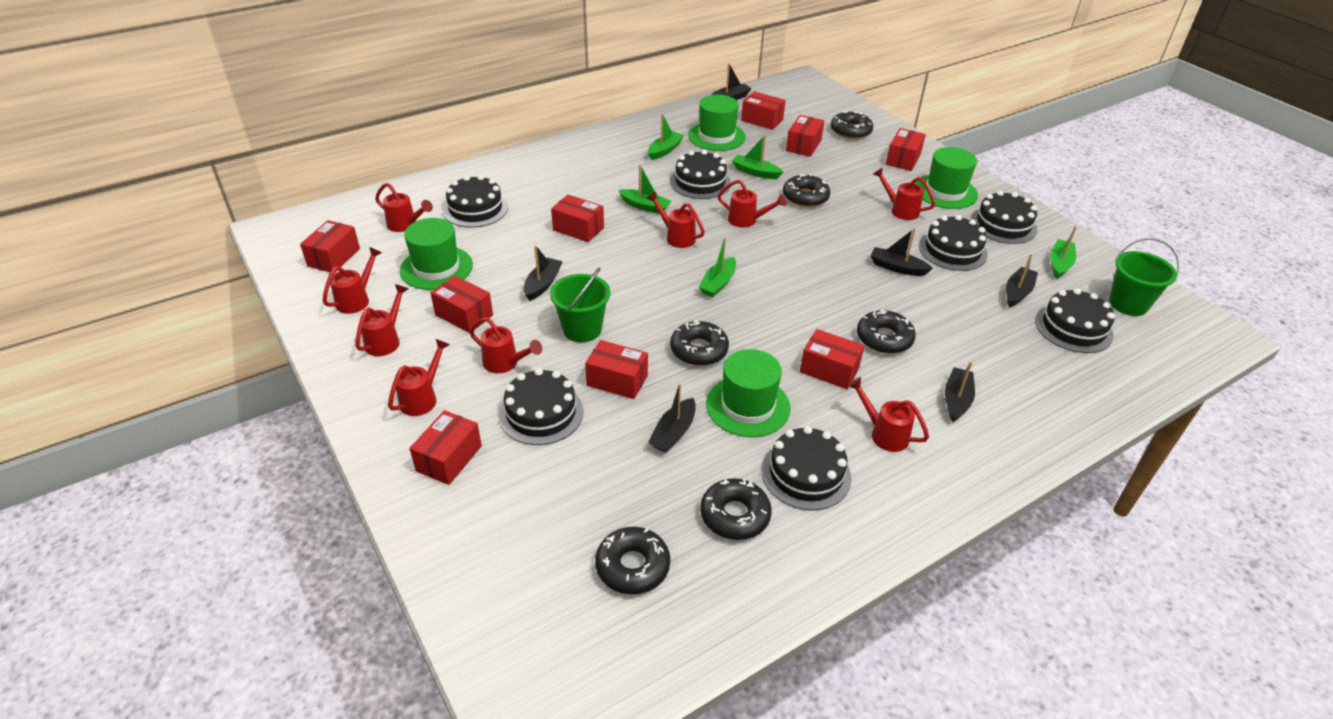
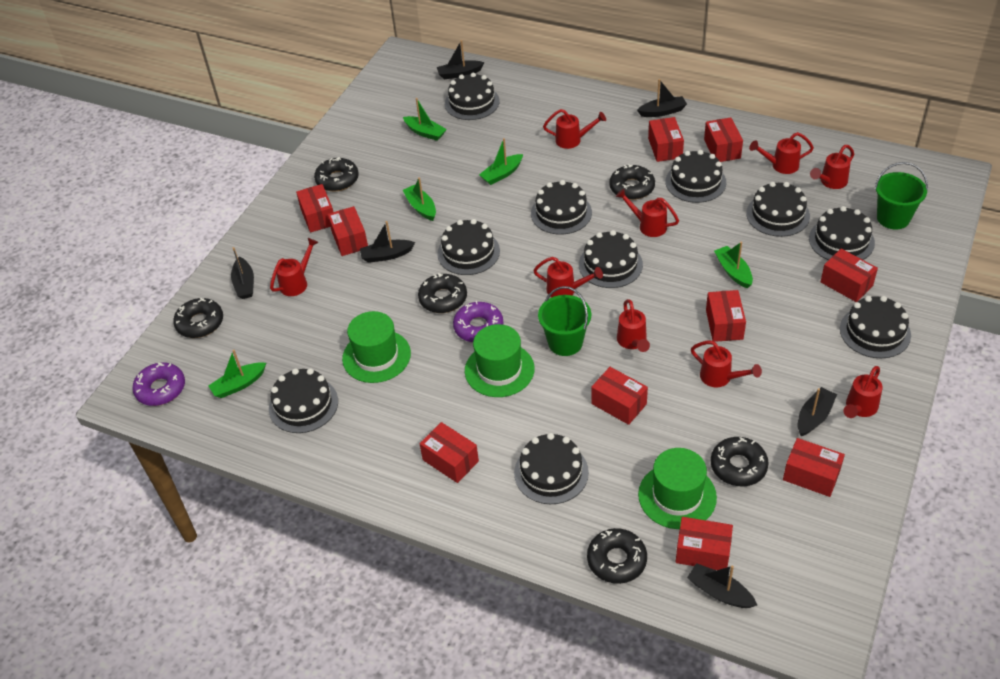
black cake: 7 -> 10
green hat: 4 -> 3
purple donut: 0 -> 2
red box: 9 -> 10

